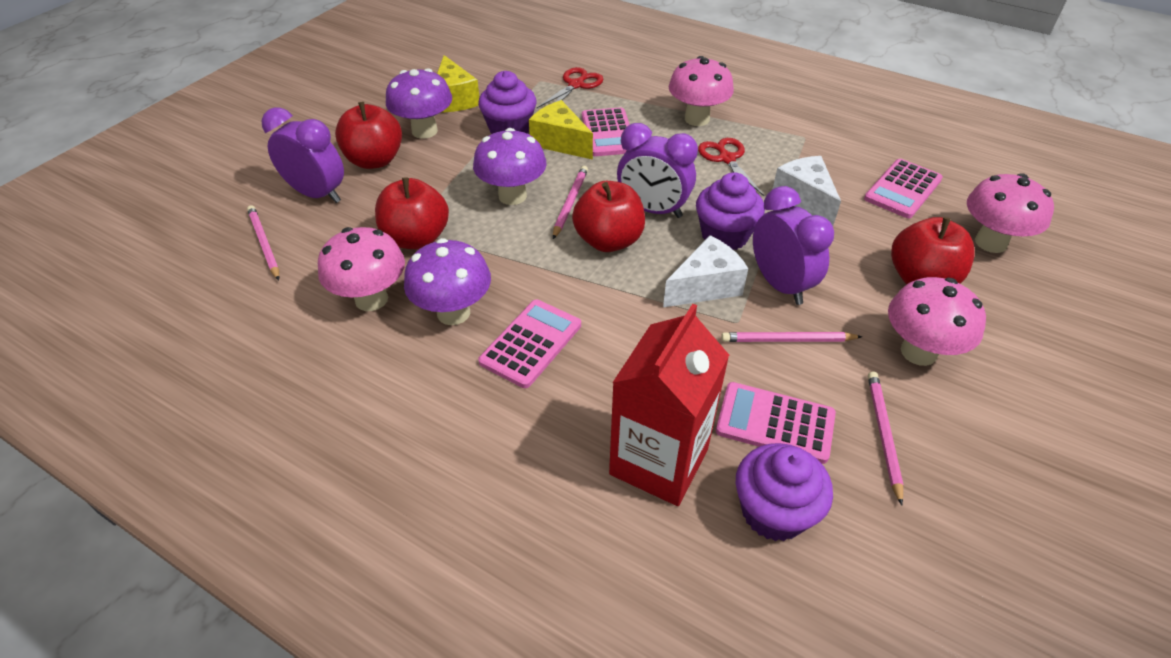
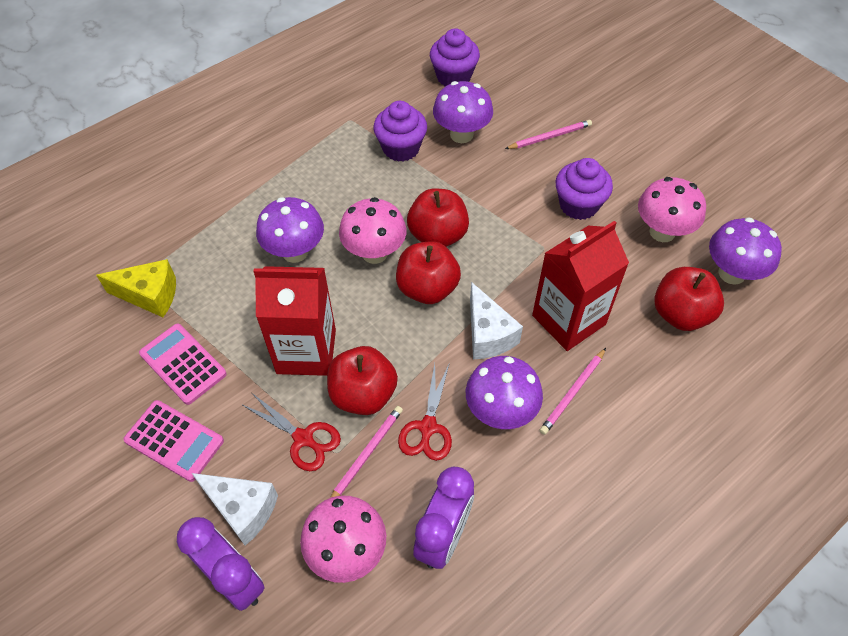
pink calculator: 4 -> 2
pink mushroom: 4 -> 3
pink pencil: 4 -> 3
purple clock: 3 -> 2
purple mushroom: 3 -> 4
red carton: 1 -> 2
yellow cheese: 2 -> 1

